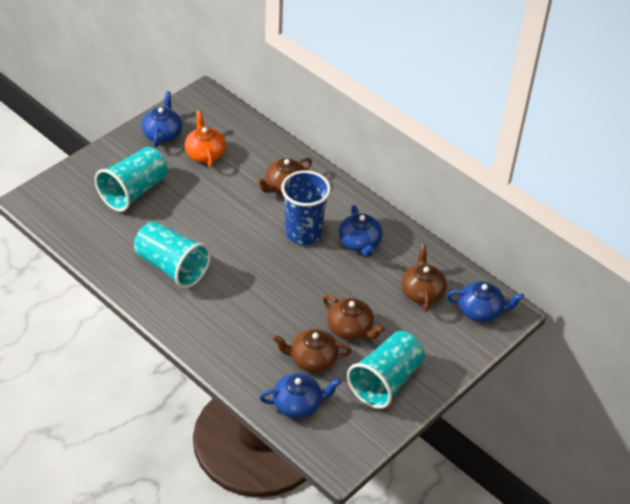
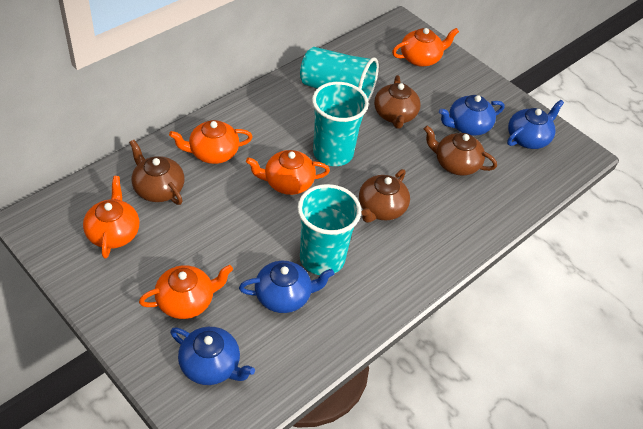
blue cup: 1 -> 0
orange teapot: 1 -> 5

